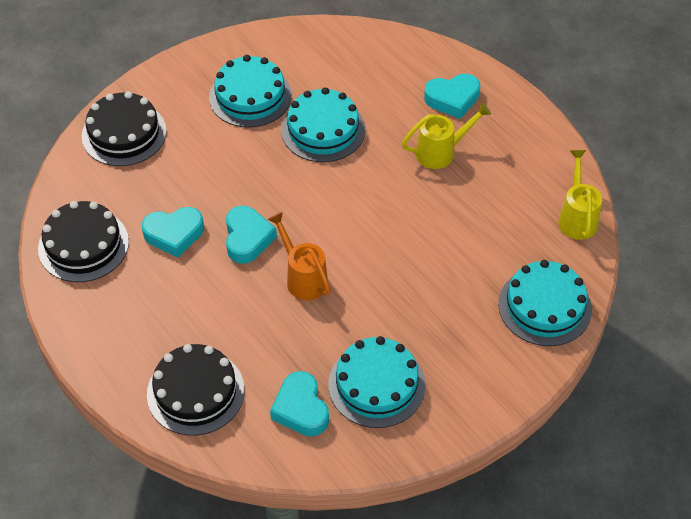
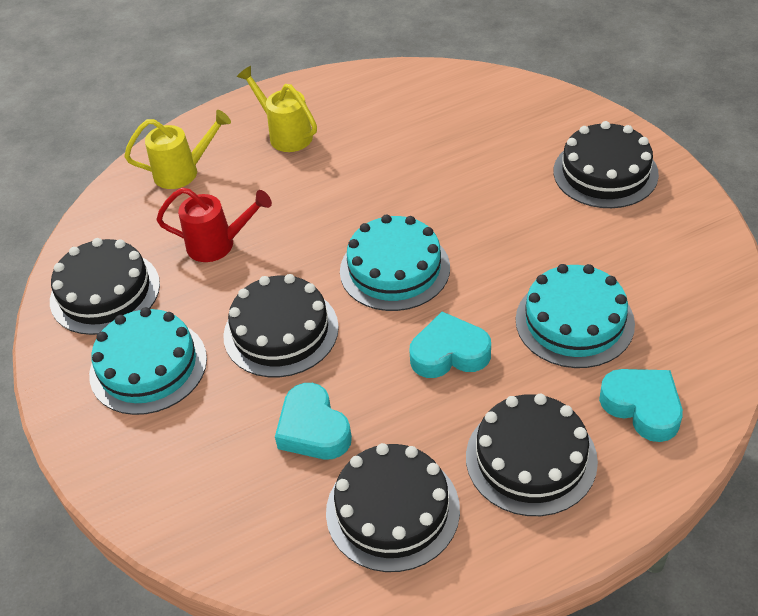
black cake: 3 -> 5
orange watering can: 1 -> 0
red watering can: 0 -> 1
turquoise cake: 4 -> 3
turquoise heart: 4 -> 3

